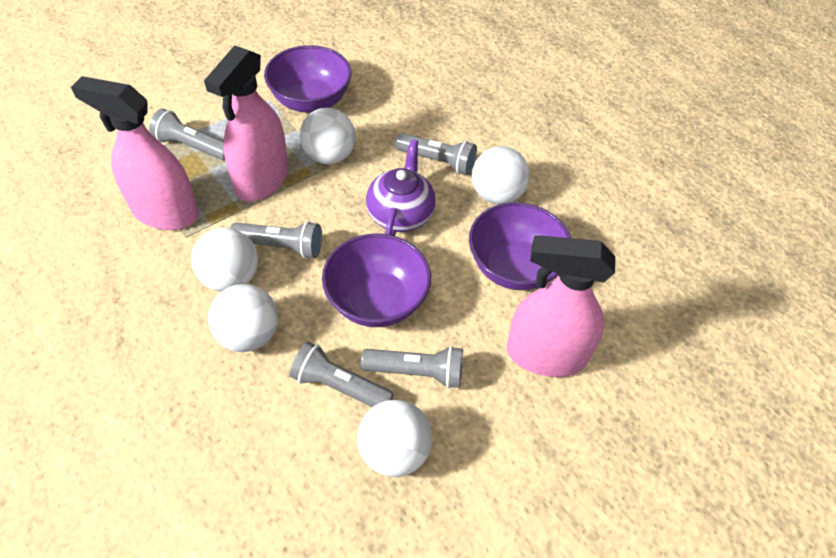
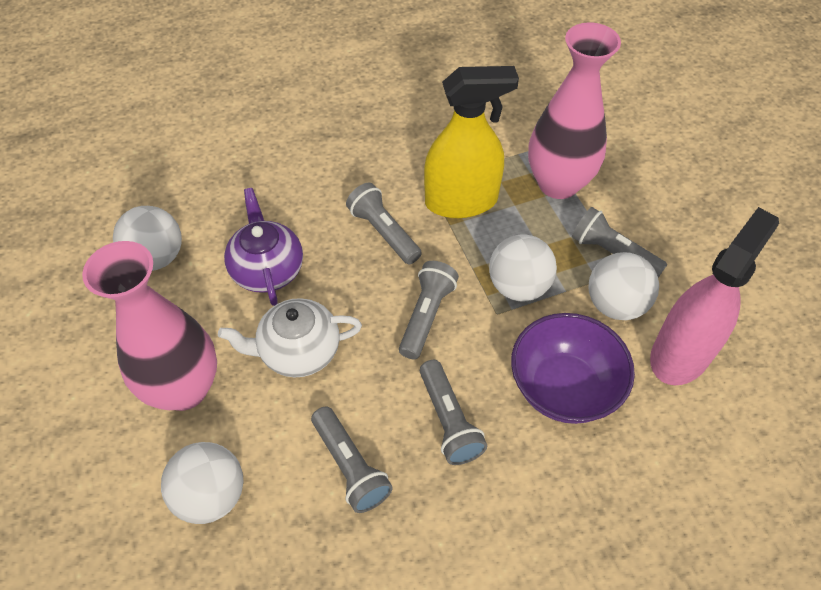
pink spray bottle: 3 -> 1
pink vase: 0 -> 2
purple bowl: 3 -> 1
white ball: 5 -> 4
white teapot: 0 -> 1
yellow spray bottle: 0 -> 1

